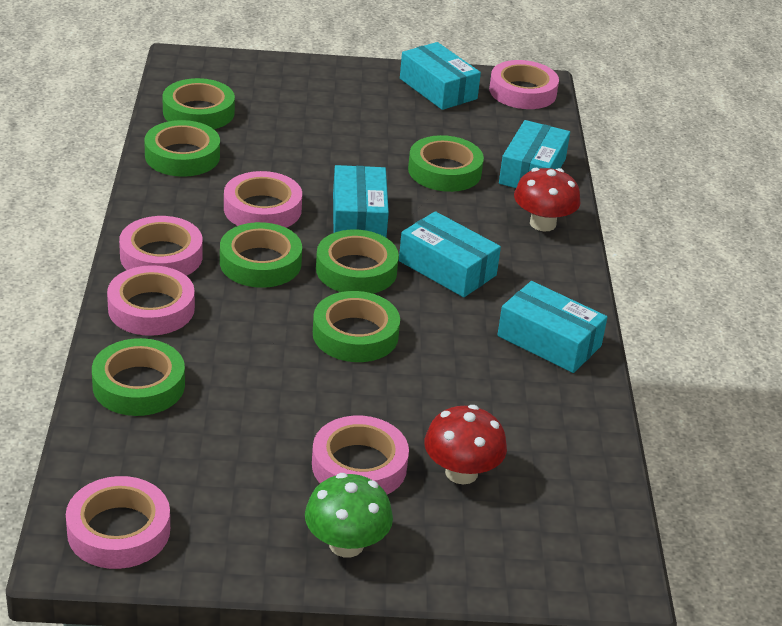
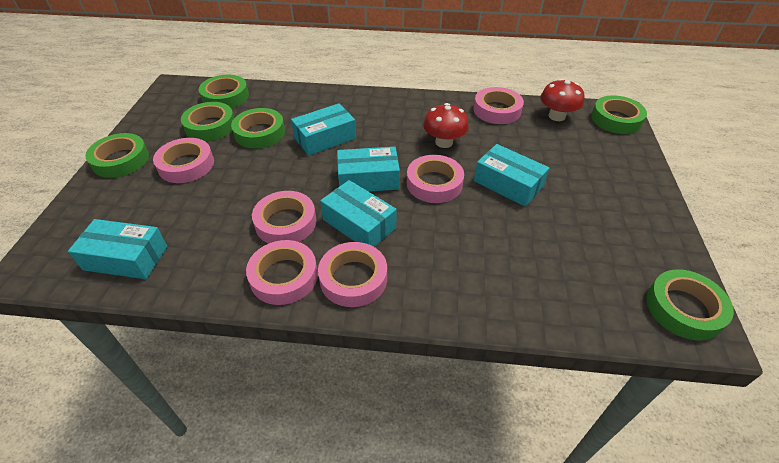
green mushroom: 1 -> 0
green tape: 7 -> 6

